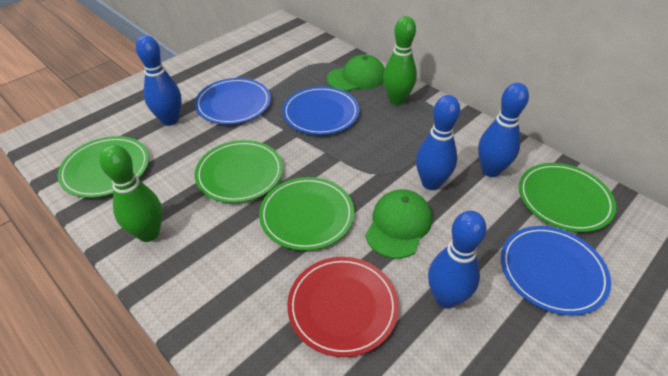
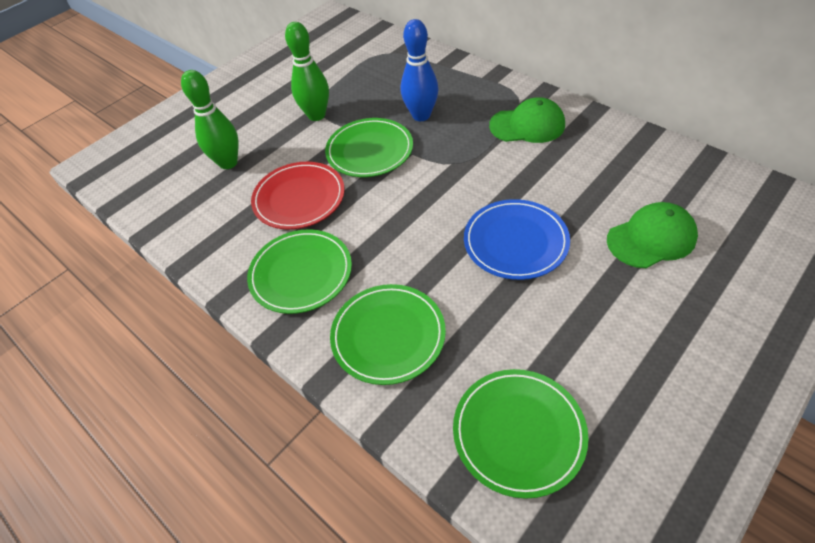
blue bowling pin: 4 -> 1
blue plate: 3 -> 1

